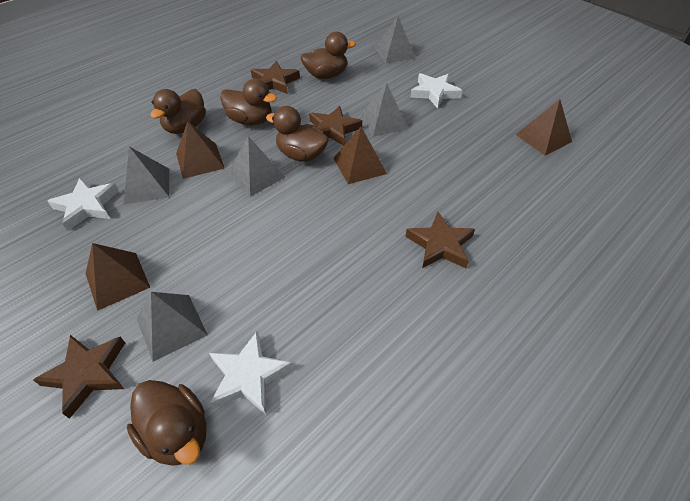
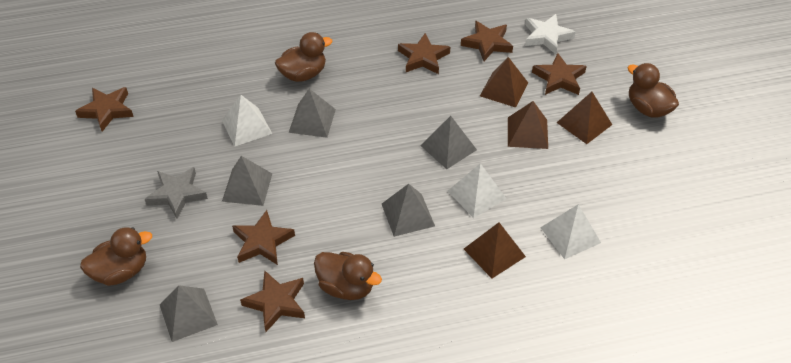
brown duck: 5 -> 4
brown star: 4 -> 6
grey star: 0 -> 1
white pyramid: 0 -> 3
white star: 3 -> 1

